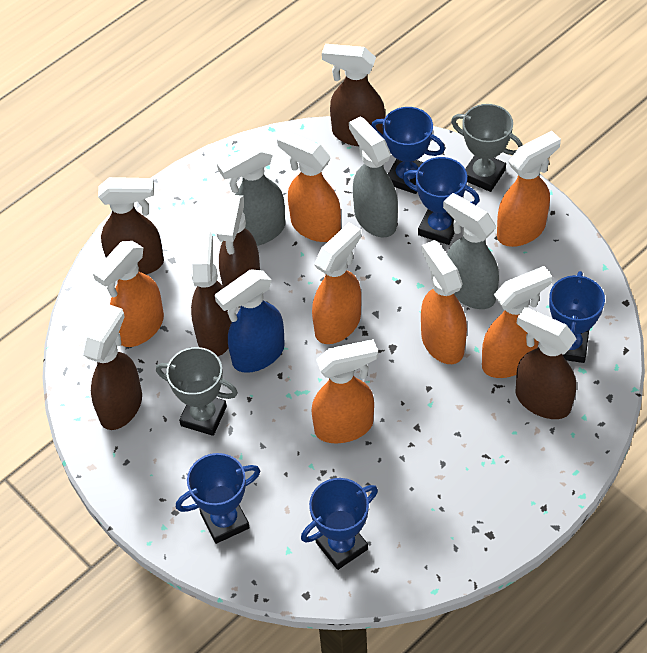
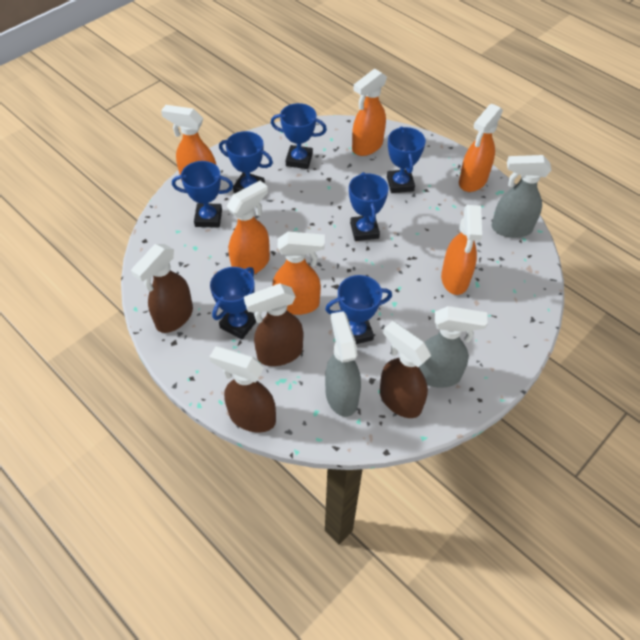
blue spray bottle: 1 -> 0
blue trophy: 5 -> 7
brown spray bottle: 6 -> 4
grey trophy: 2 -> 0
orange spray bottle: 7 -> 6

